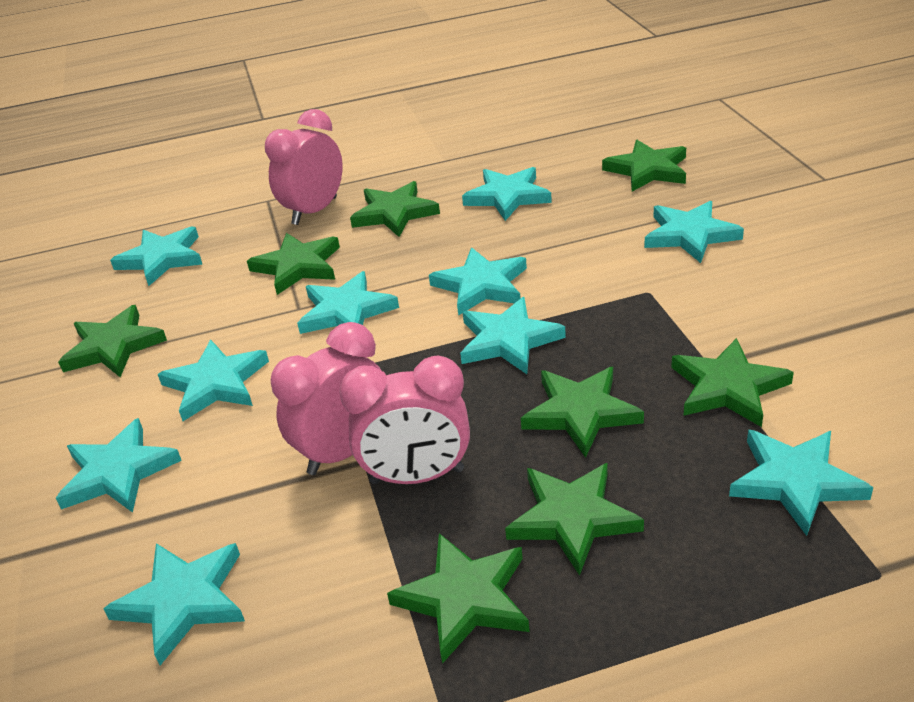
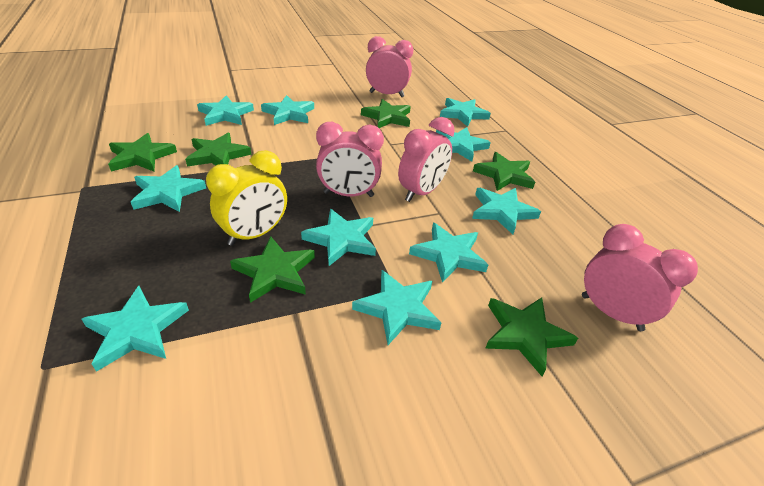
green star: 8 -> 6
pink clock: 3 -> 4
yellow clock: 0 -> 1

